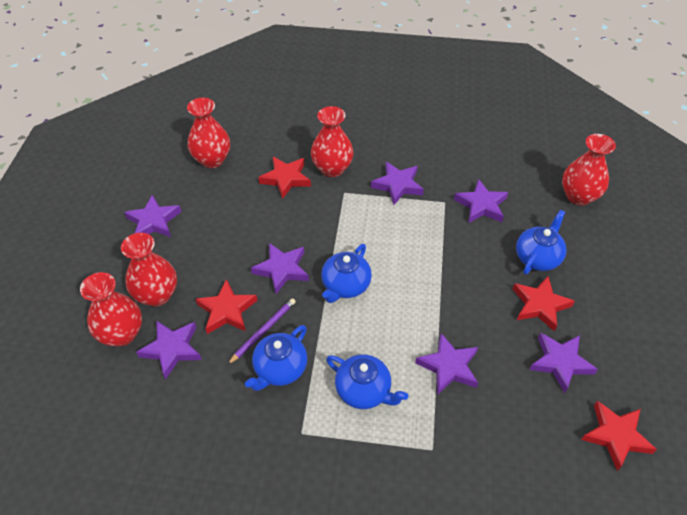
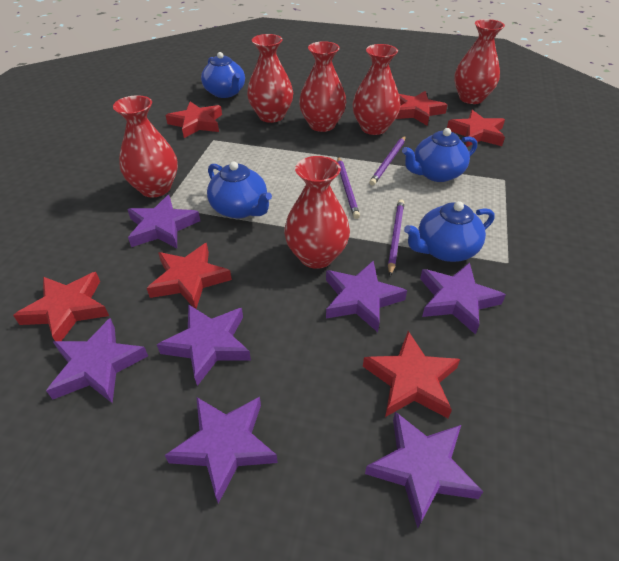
purple pencil: 1 -> 3
red star: 4 -> 6
red vase: 5 -> 6

